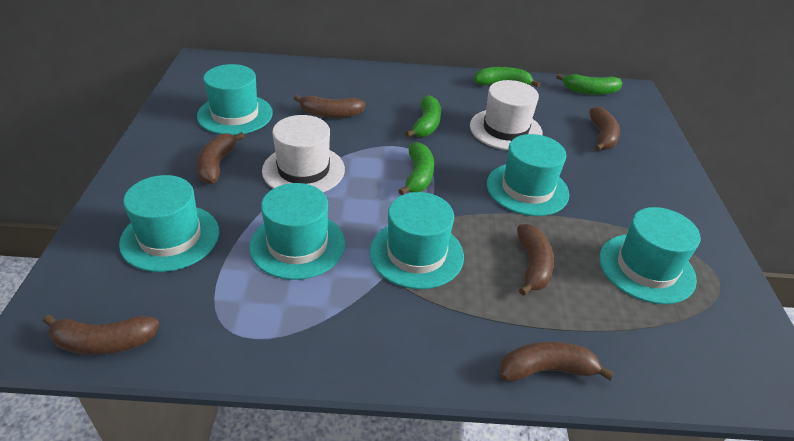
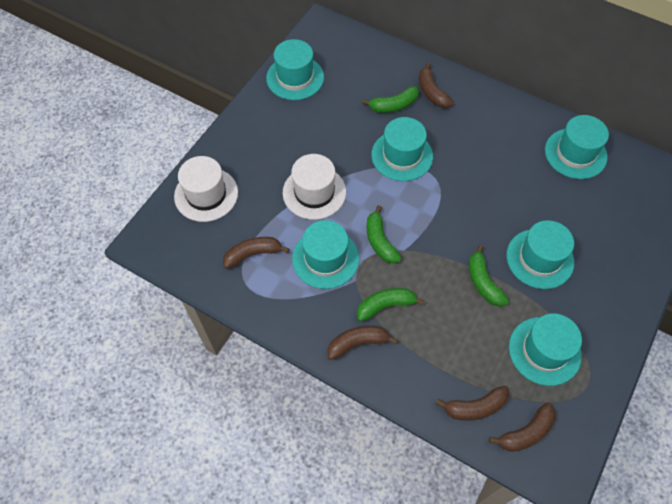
brown banana: 6 -> 5

